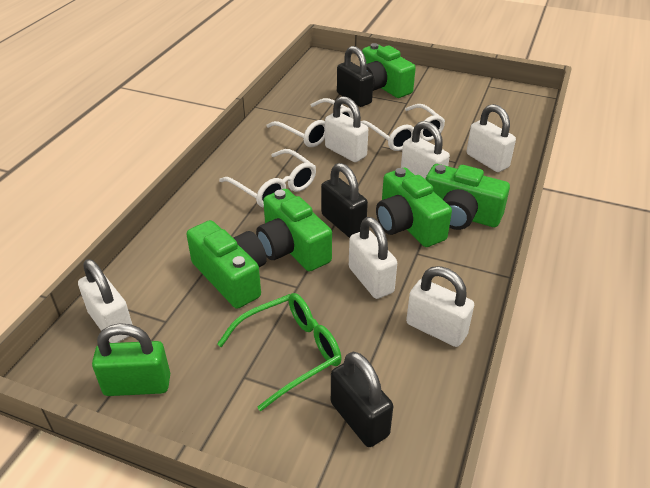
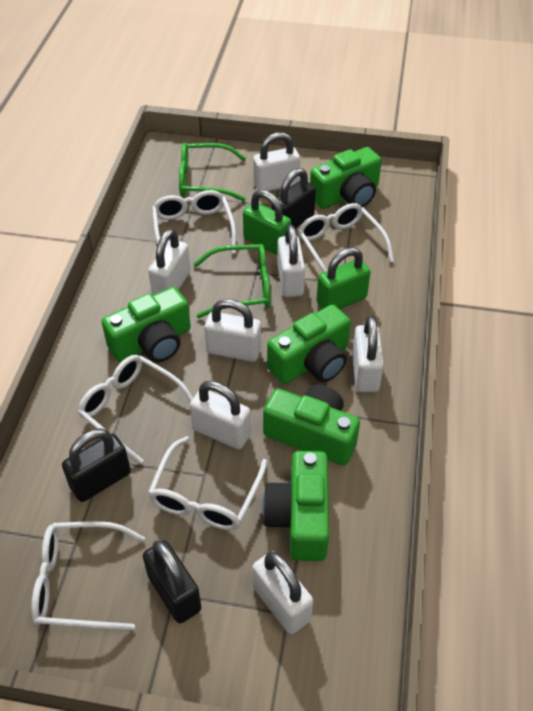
green glasses: 1 -> 2
green padlock: 1 -> 2
white glasses: 3 -> 5
white padlock: 6 -> 7

